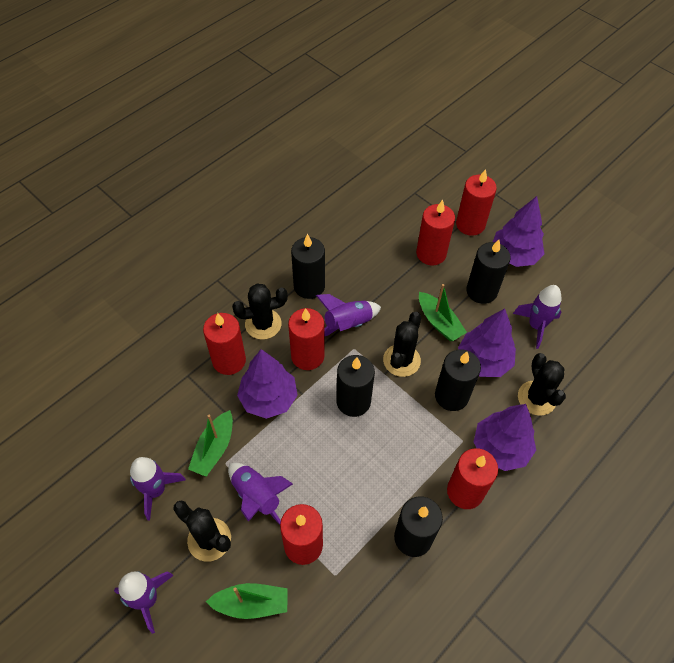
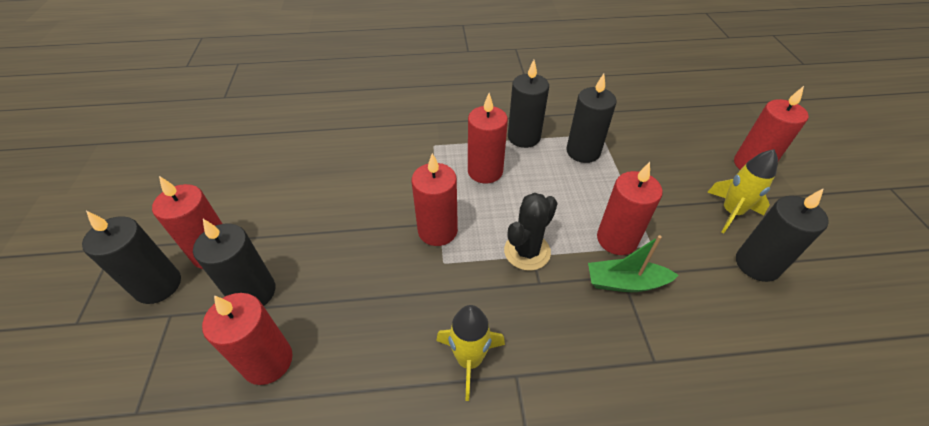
black cactus: 4 -> 1
green boat: 3 -> 1
purple rocket: 5 -> 0
purple tree: 4 -> 0
yellow rocket: 0 -> 2

